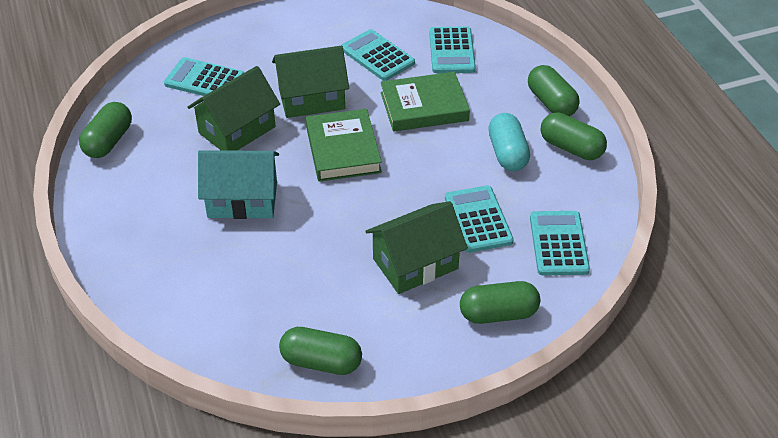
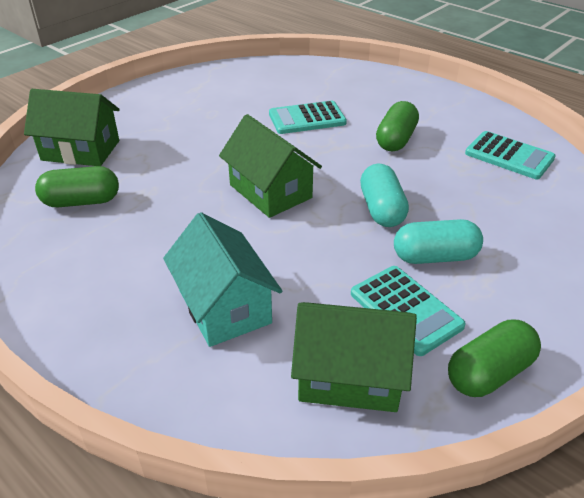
green book: 2 -> 0
green capsule: 5 -> 3
turquoise calculator: 5 -> 3
turquoise capsule: 1 -> 2

